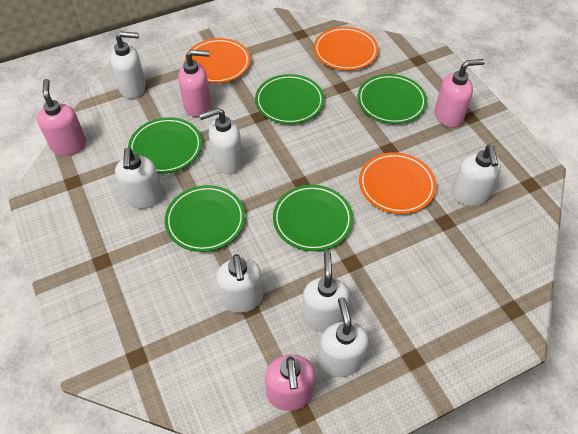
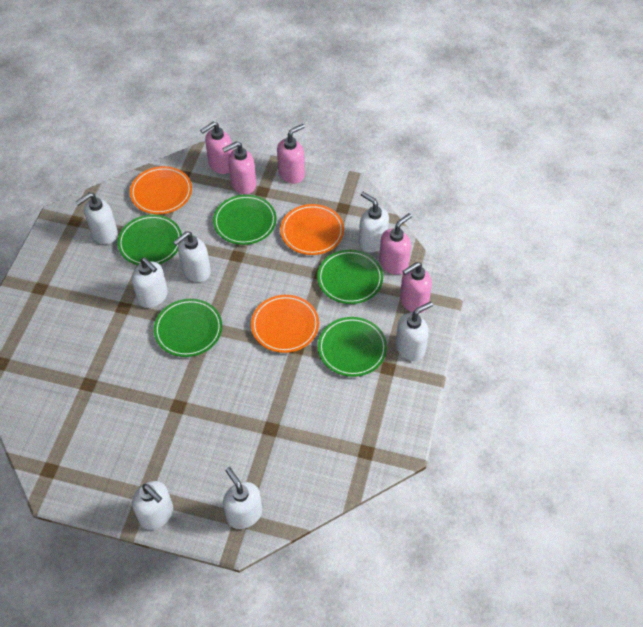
pink soap dispenser: 4 -> 5

